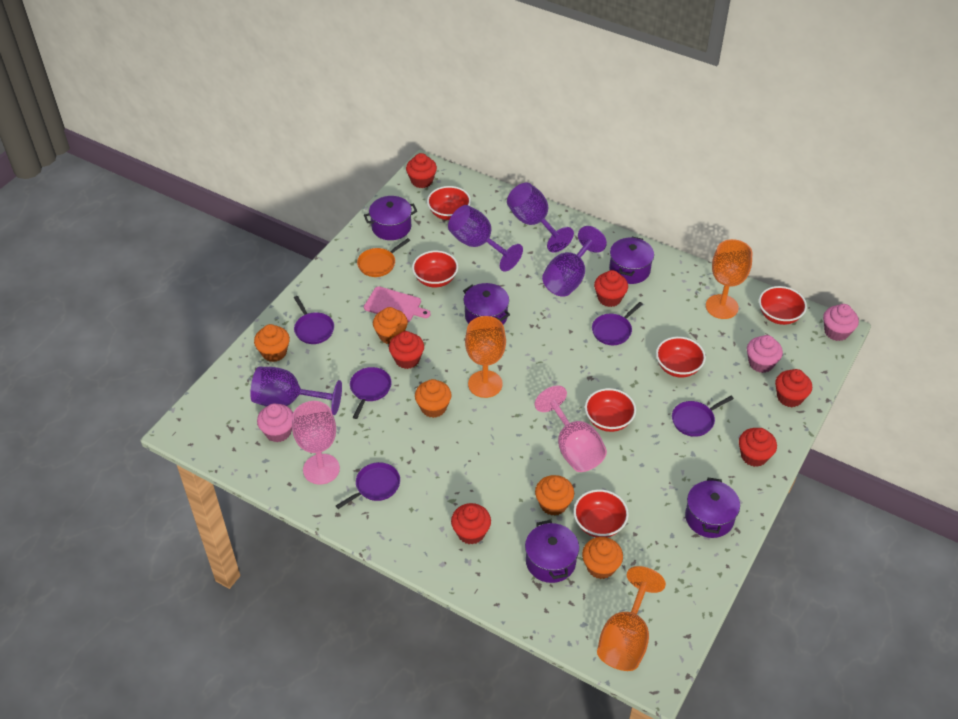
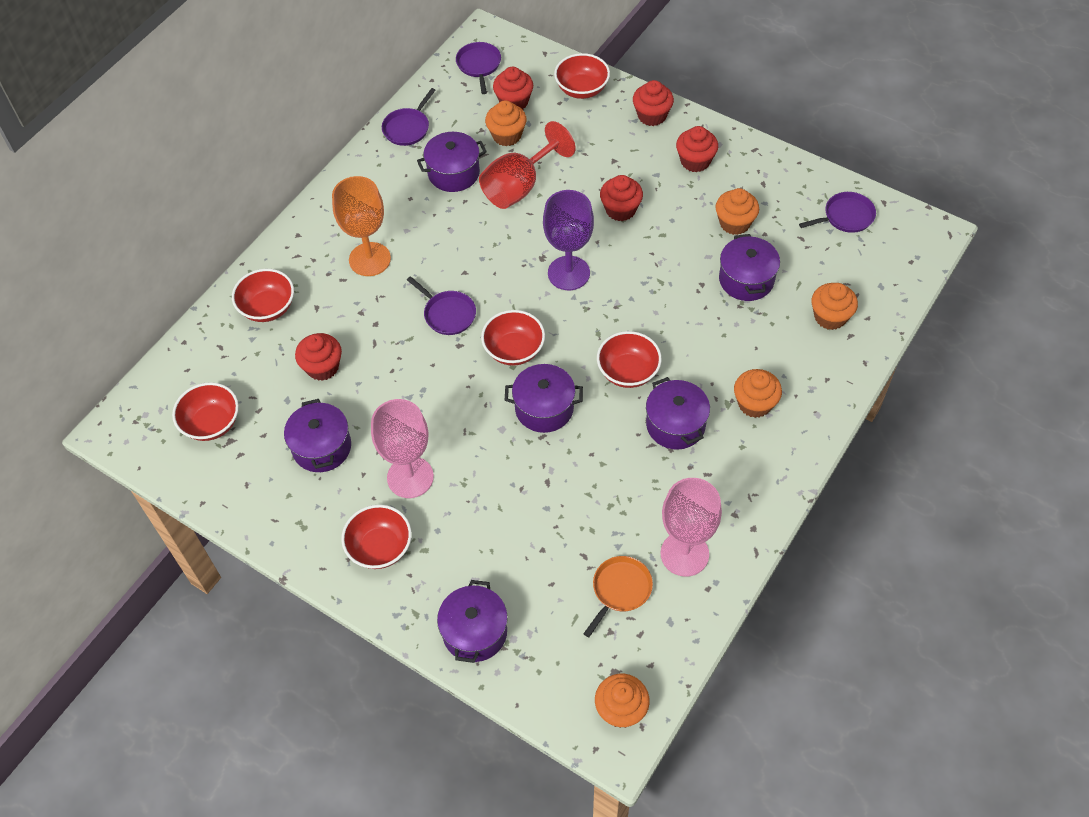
orange goblet: 3 -> 1
pink cupcake: 3 -> 0
pink cutting board: 1 -> 0
purple goblet: 4 -> 1
purple pan: 5 -> 4
purple pot: 5 -> 6
red cupcake: 6 -> 5
red goblet: 0 -> 1

